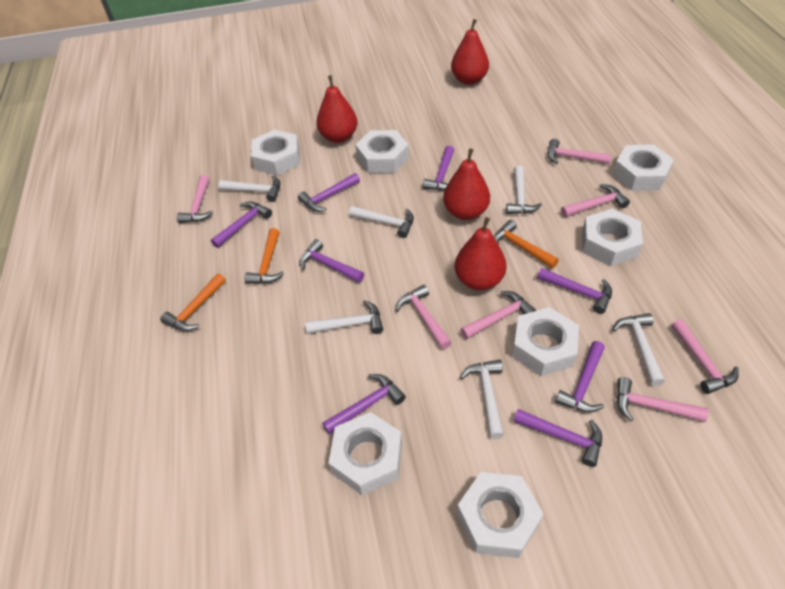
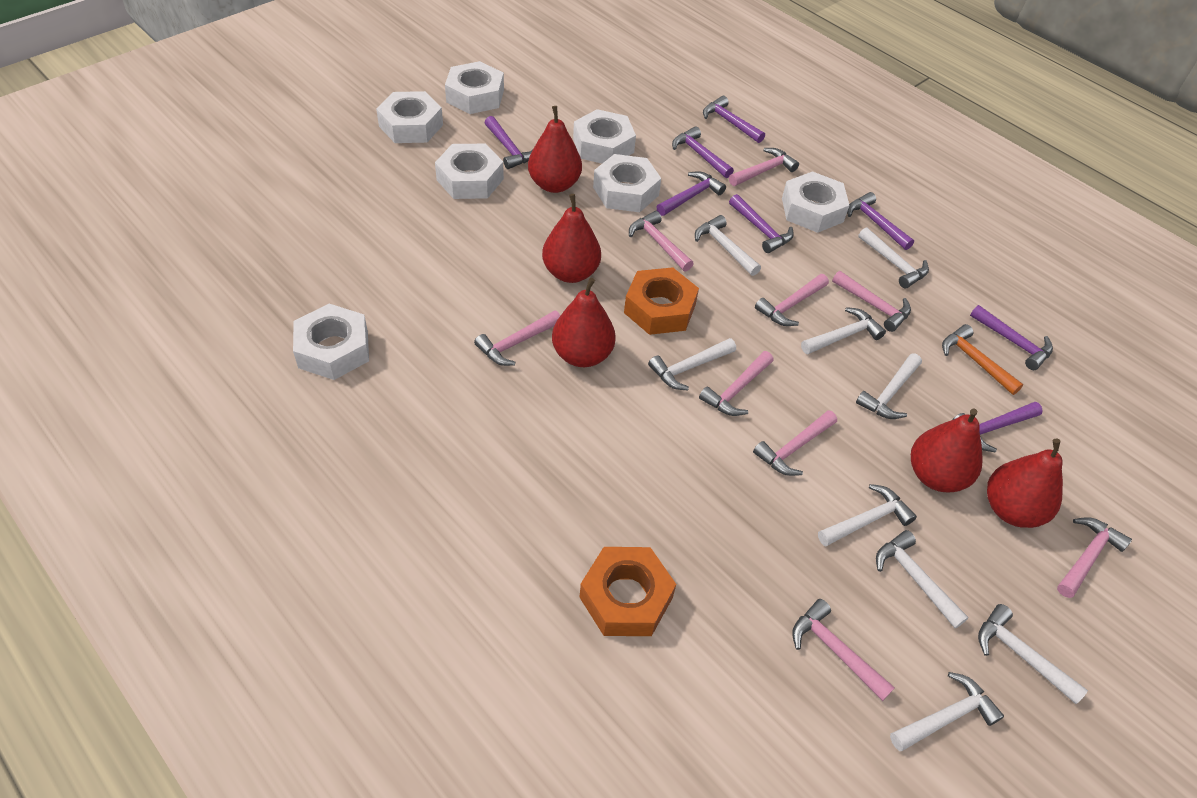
orange hammer: 3 -> 1
orange nut: 0 -> 2
pink hammer: 7 -> 9
red pear: 4 -> 5
white hammer: 6 -> 9

